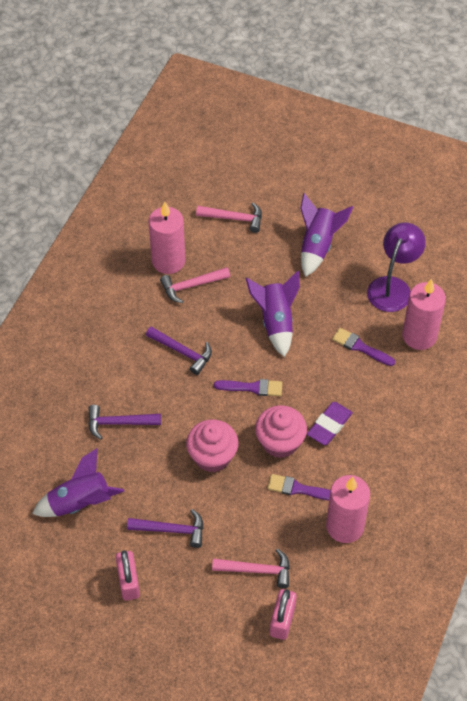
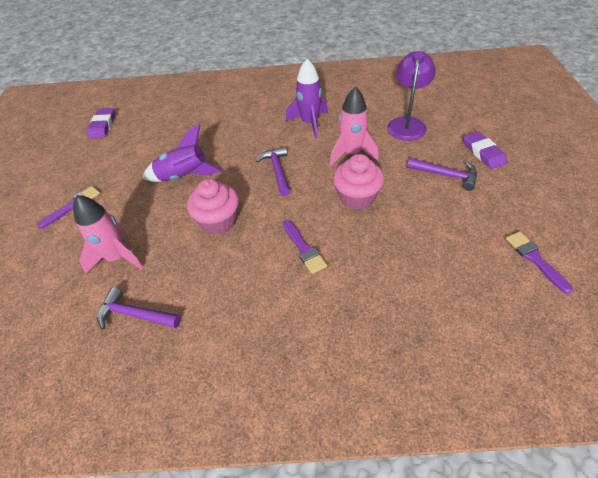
pink candle: 3 -> 0
pink hammer: 3 -> 0
pink padlock: 2 -> 0
pink rocket: 0 -> 2
purple eraser: 1 -> 2
purple rocket: 3 -> 2

